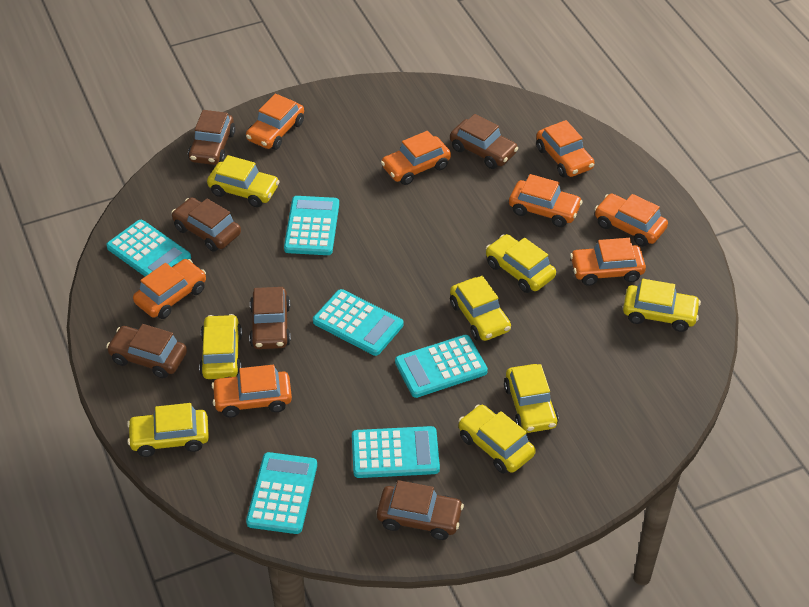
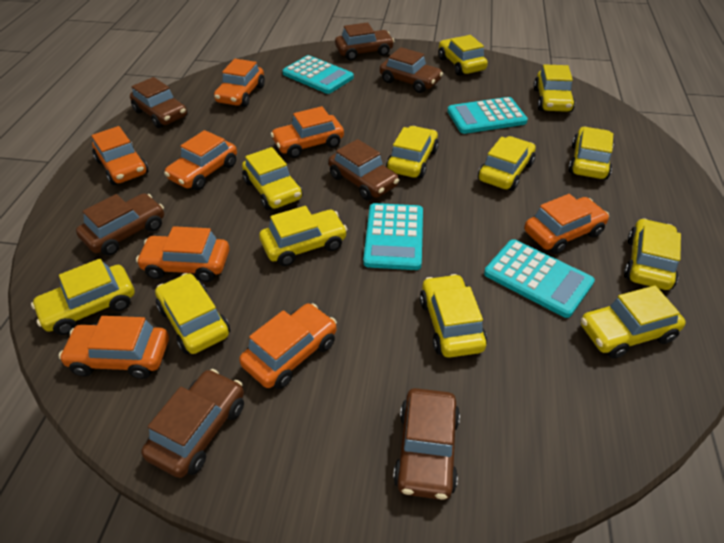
brown car: 6 -> 7
turquoise calculator: 6 -> 4
yellow car: 8 -> 12

